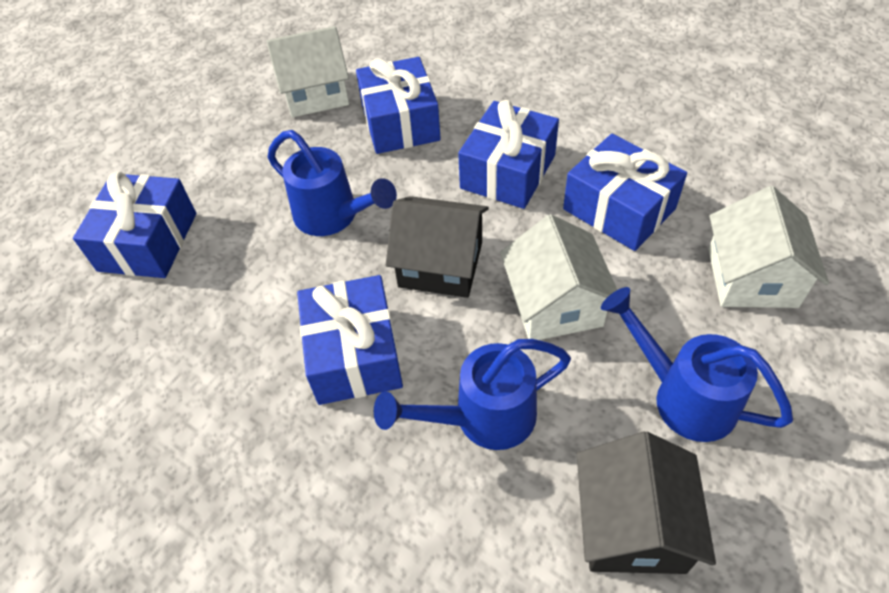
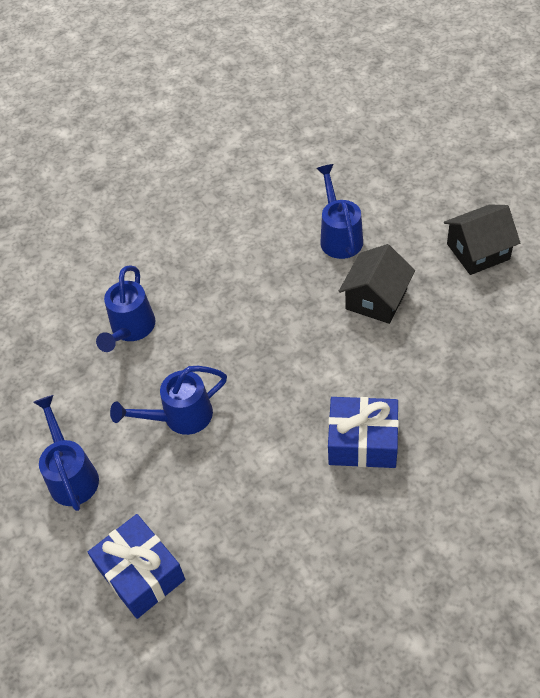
blue gift: 5 -> 2
blue watering can: 3 -> 4
white house: 3 -> 0

